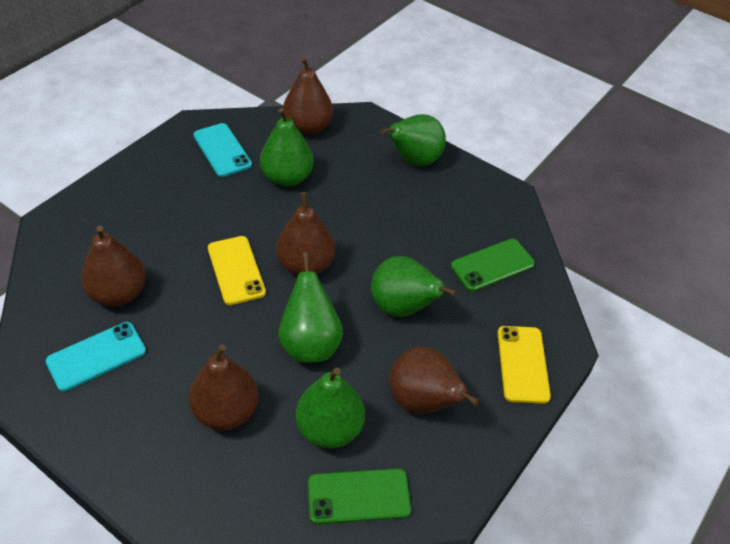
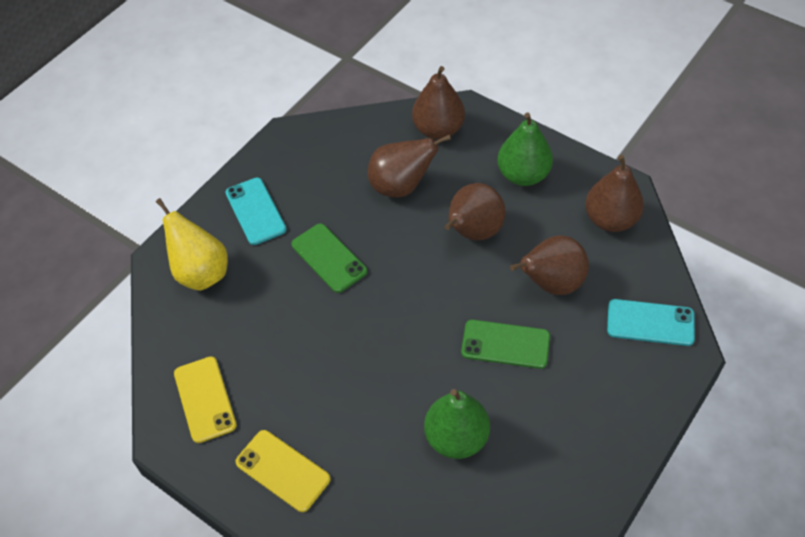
green pear: 5 -> 2
yellow pear: 0 -> 1

